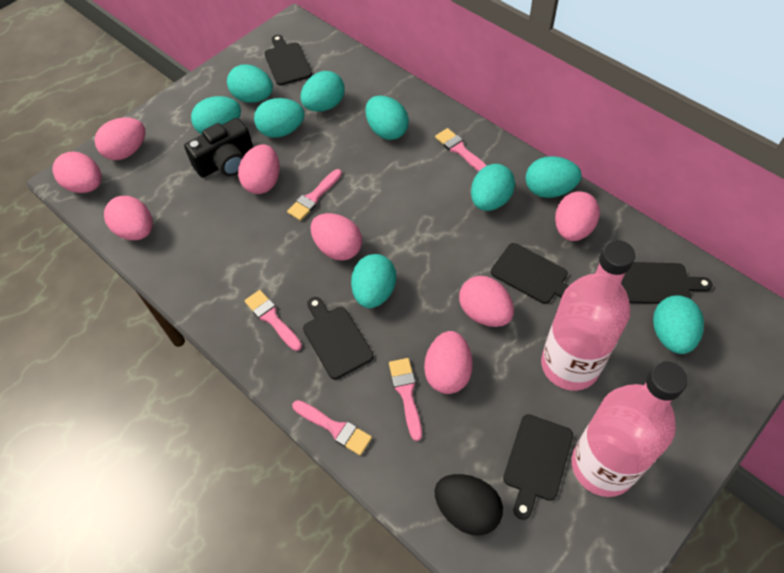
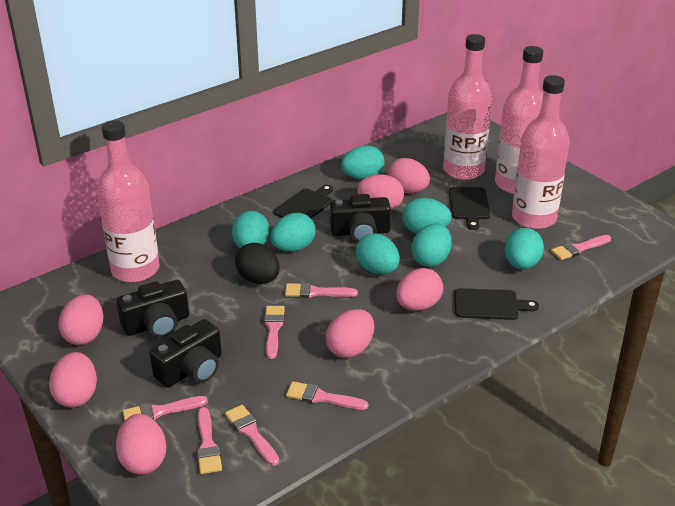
black camera: 1 -> 3
black cutting board: 5 -> 3
pink bottle: 2 -> 4
pink brush: 5 -> 7
pink egg: 8 -> 7
turquoise egg: 9 -> 7

